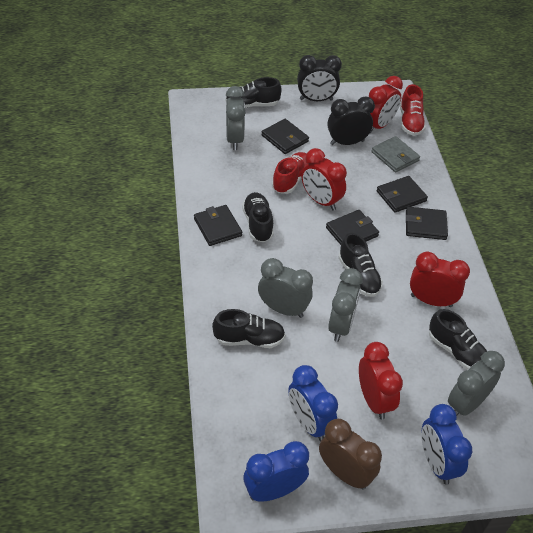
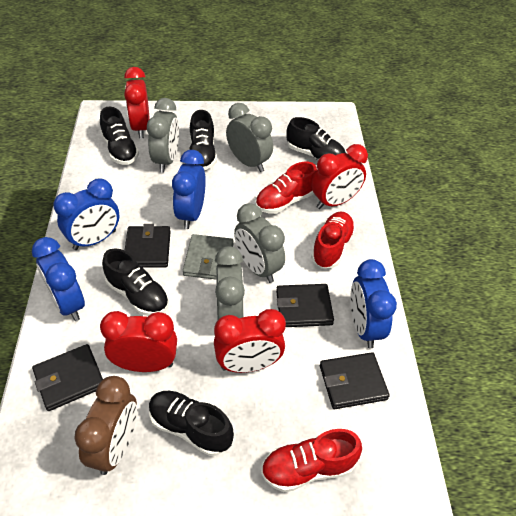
black clock: 2 -> 0
black wallet: 5 -> 4
blue clock: 3 -> 4
red shoe: 2 -> 3

